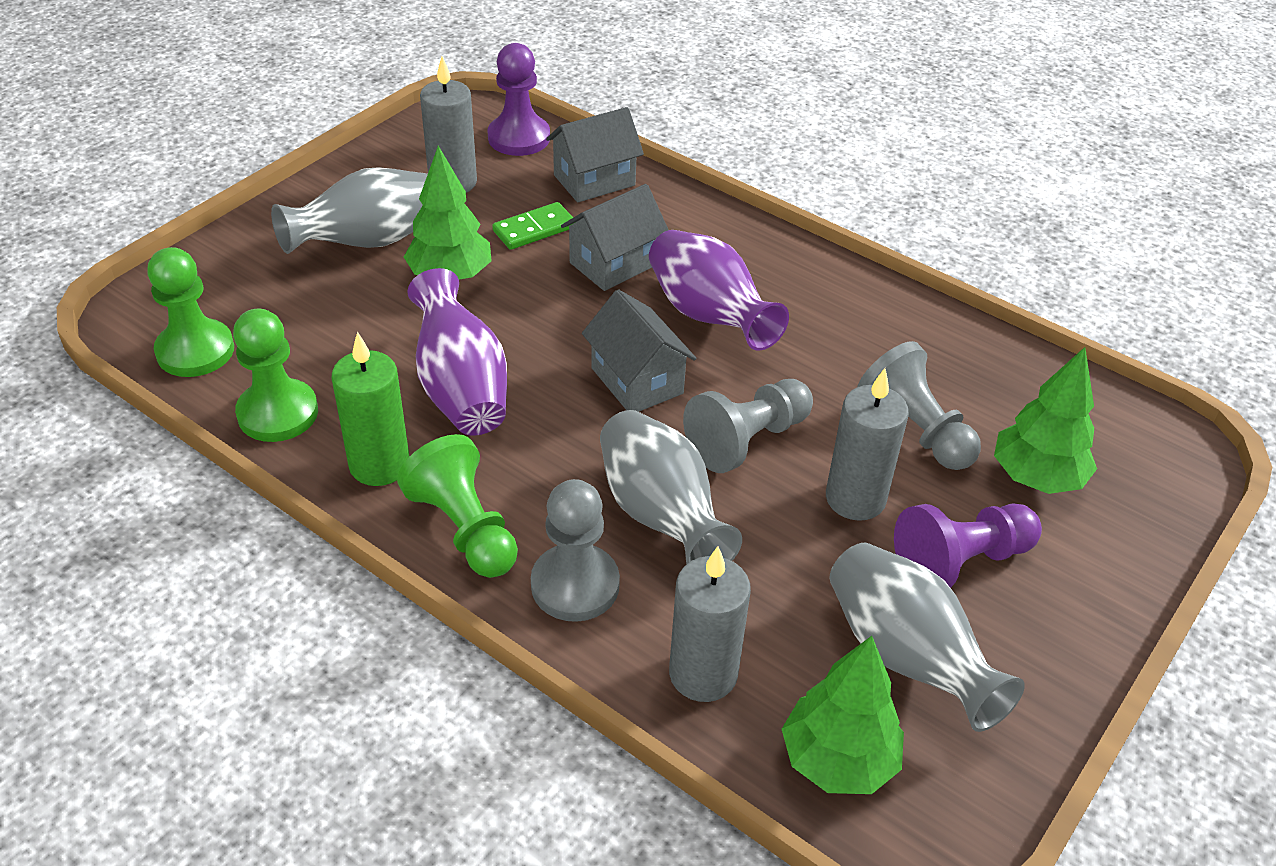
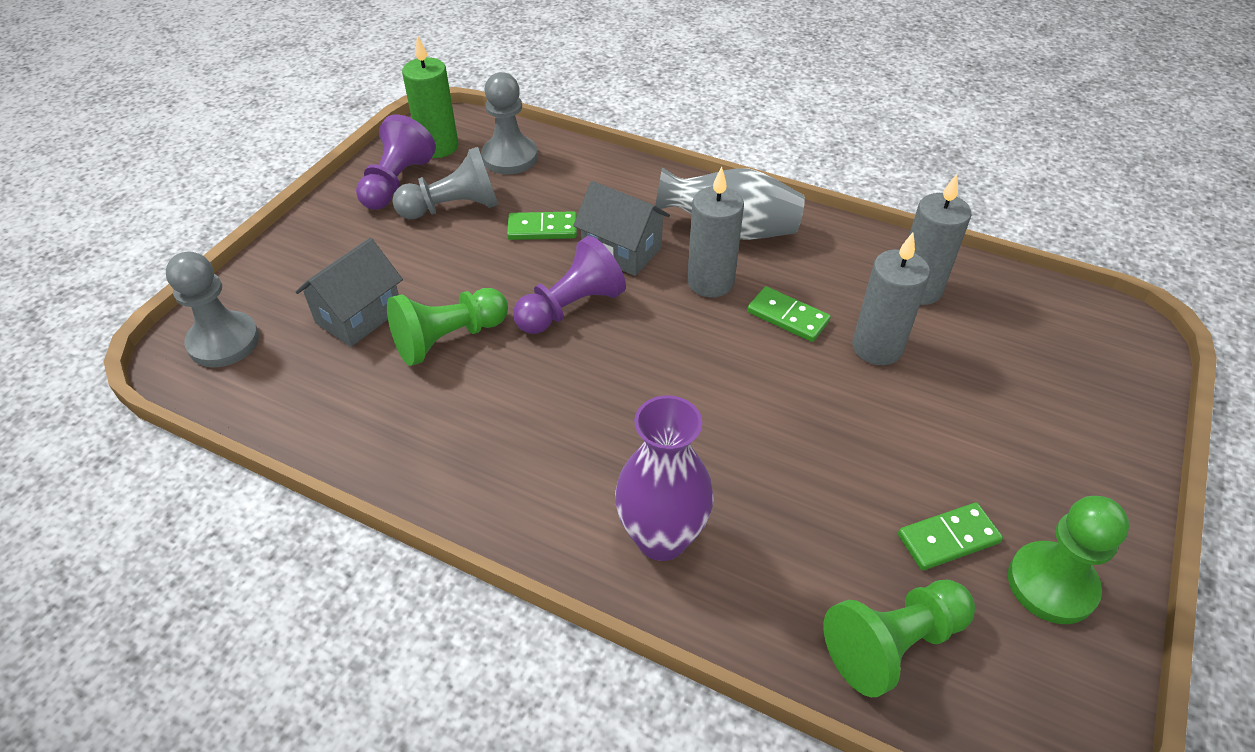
green domino: 1 -> 3
green tree: 3 -> 0
grey house: 3 -> 2
grey vase: 3 -> 1
purple vase: 2 -> 1

